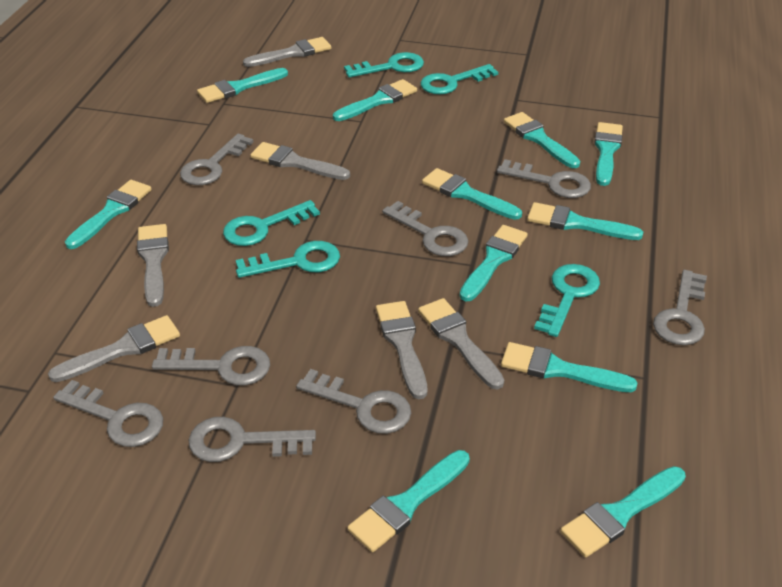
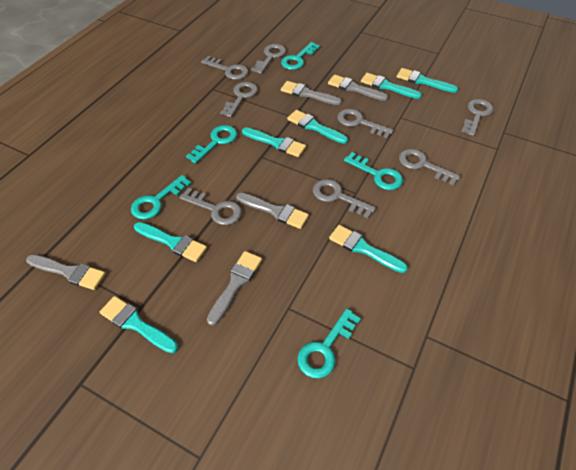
grey brush: 6 -> 5
turquoise brush: 11 -> 7

